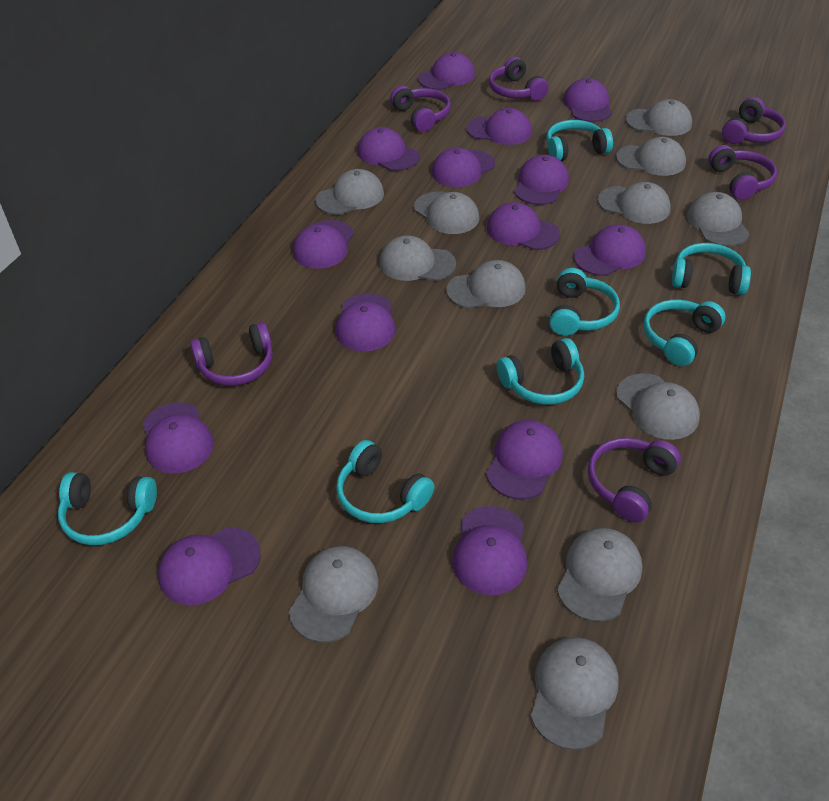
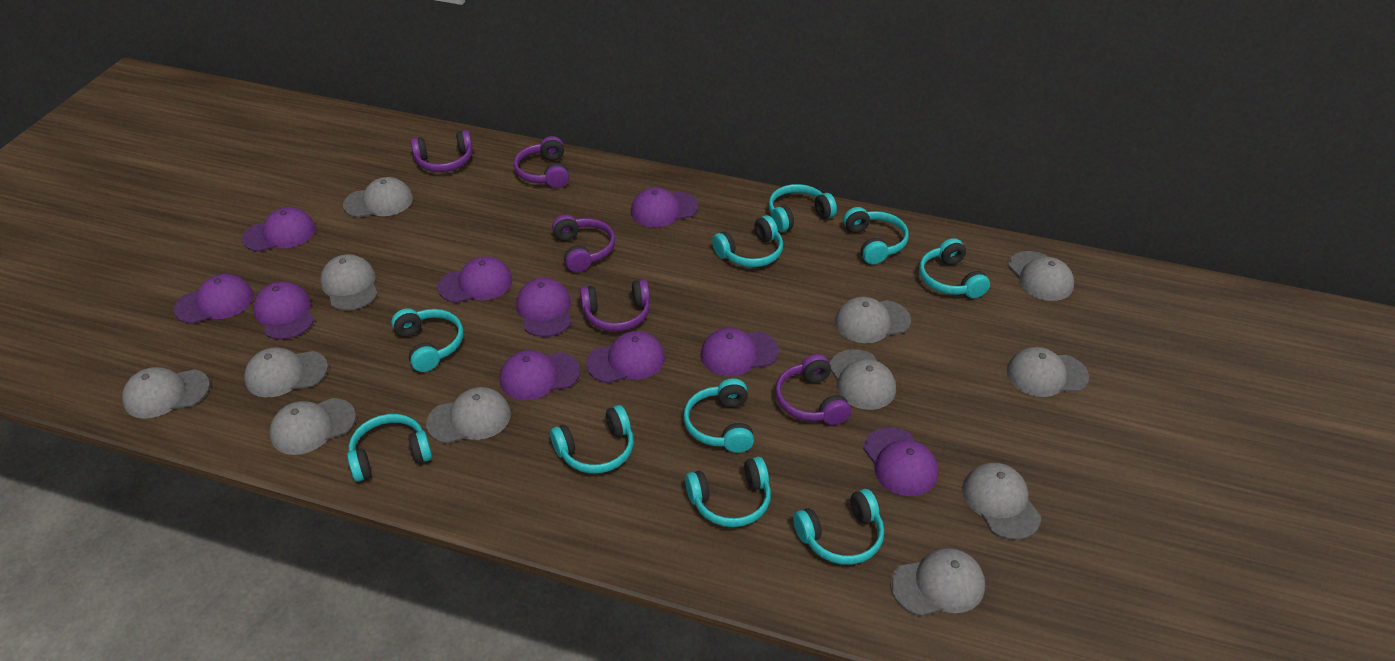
purple cap: 14 -> 10
purple headphones: 6 -> 5
turquoise headphones: 7 -> 10

